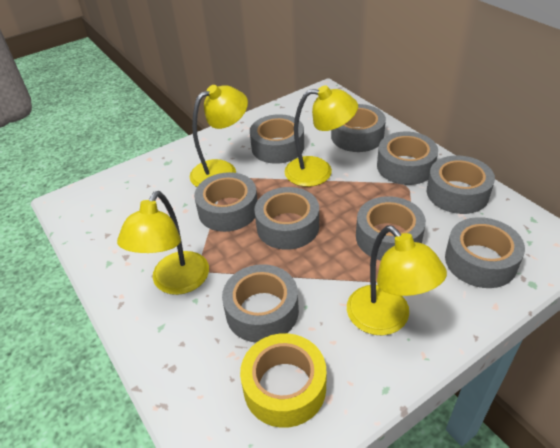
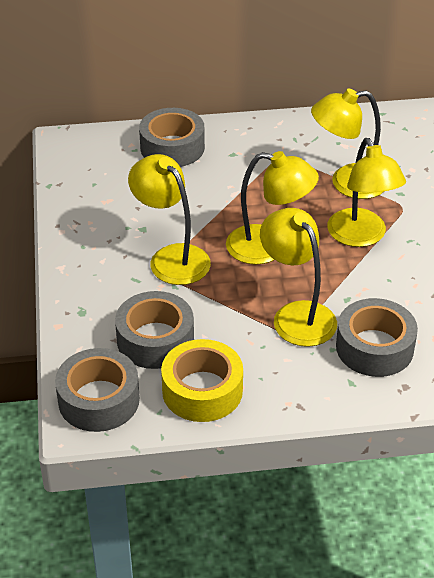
grey tape: 9 -> 4
yellow lamp: 4 -> 5

